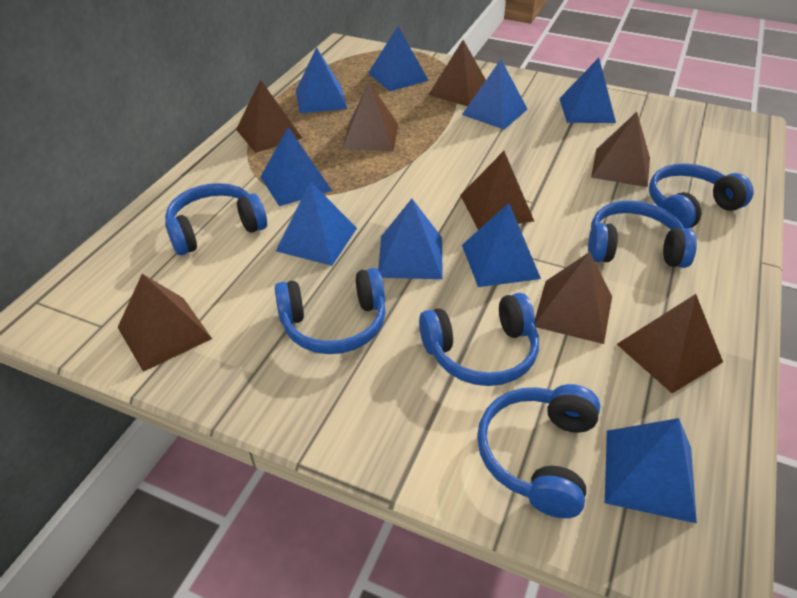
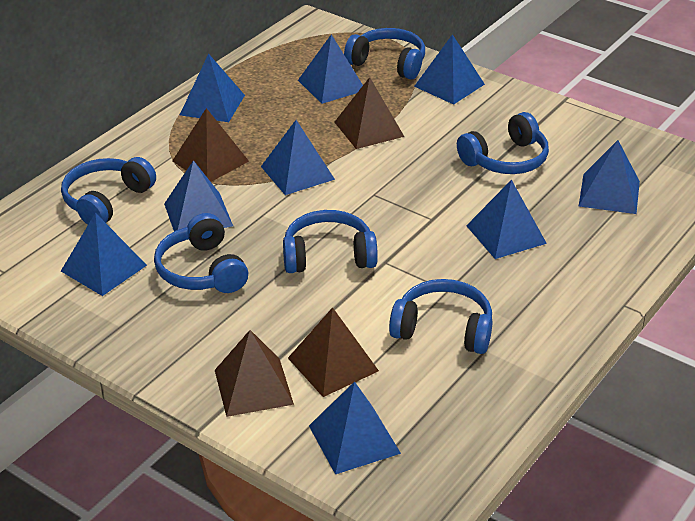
brown pyramid: 8 -> 4

